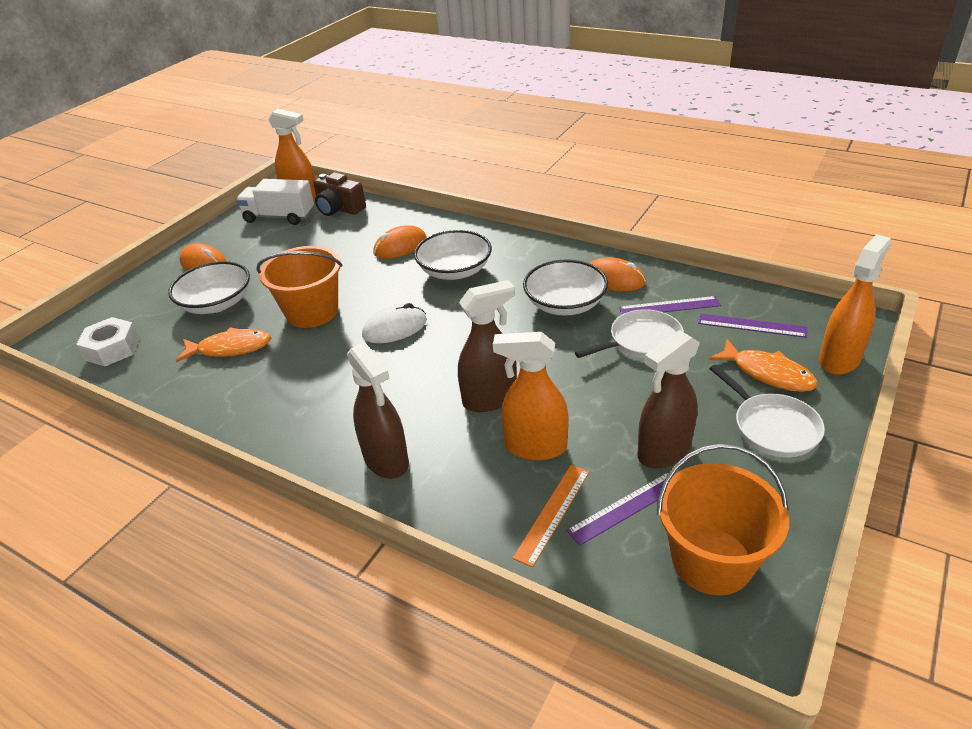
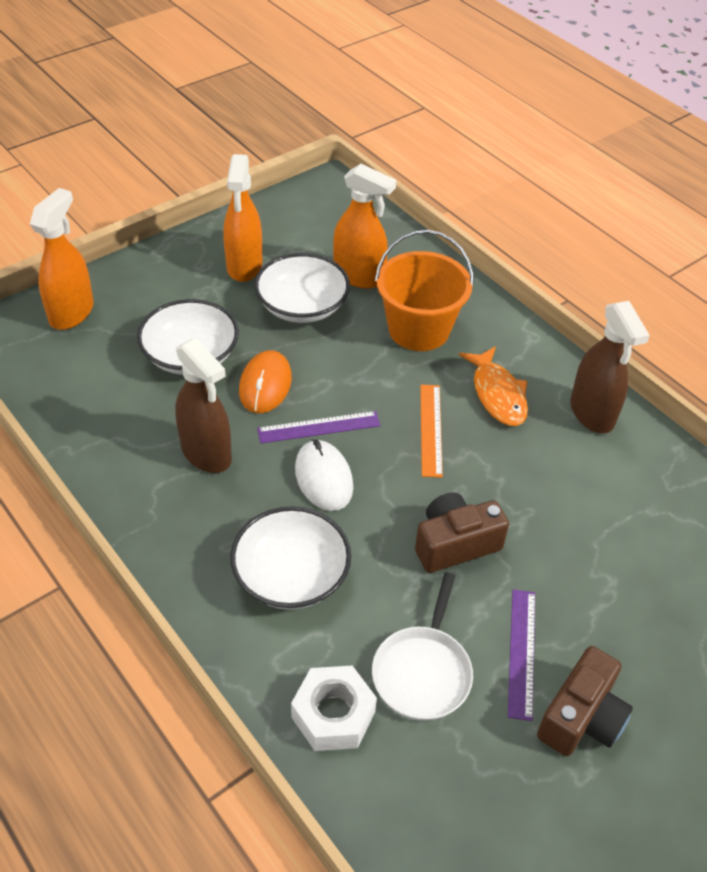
brown camera: 1 -> 2
brown spray bottle: 3 -> 2
orange bucket: 2 -> 1
orange fish: 2 -> 1
orange mouse: 3 -> 1
purple ruler: 3 -> 2
white pan: 2 -> 1
white truck: 1 -> 0

